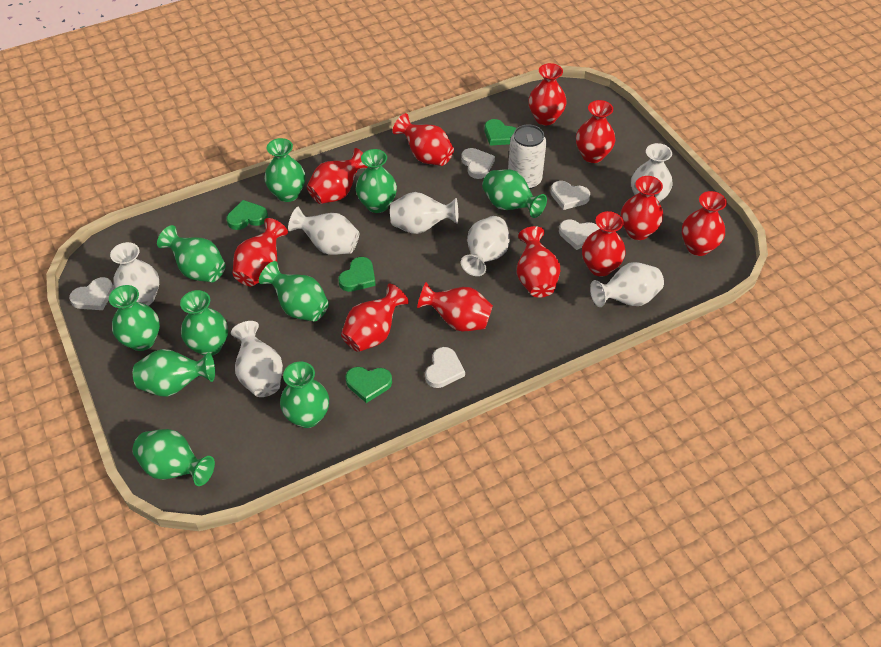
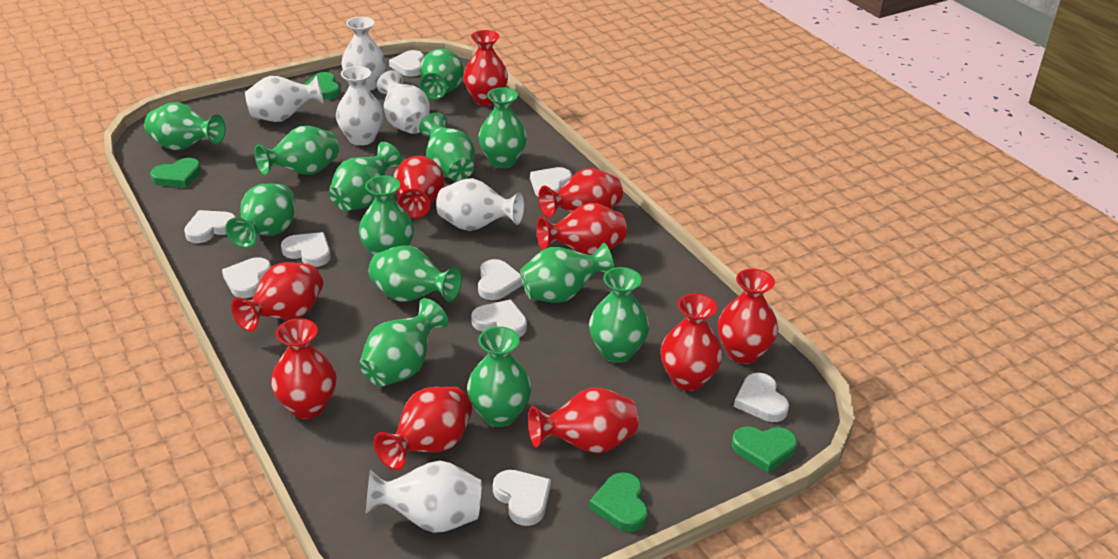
green vase: 10 -> 13
red vase: 11 -> 10
white can: 1 -> 0
white heart: 5 -> 9
white vase: 7 -> 6

